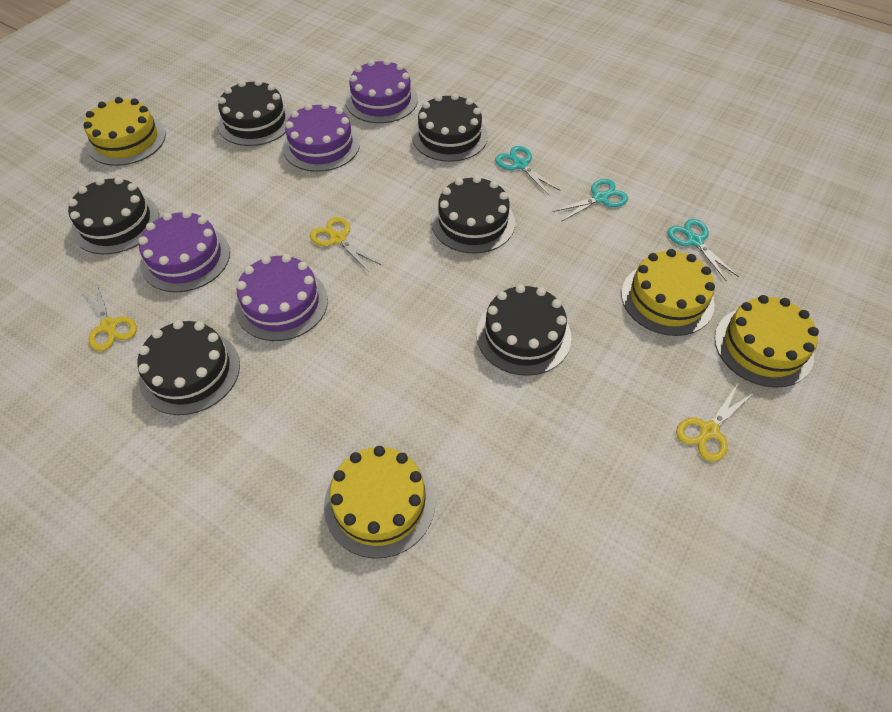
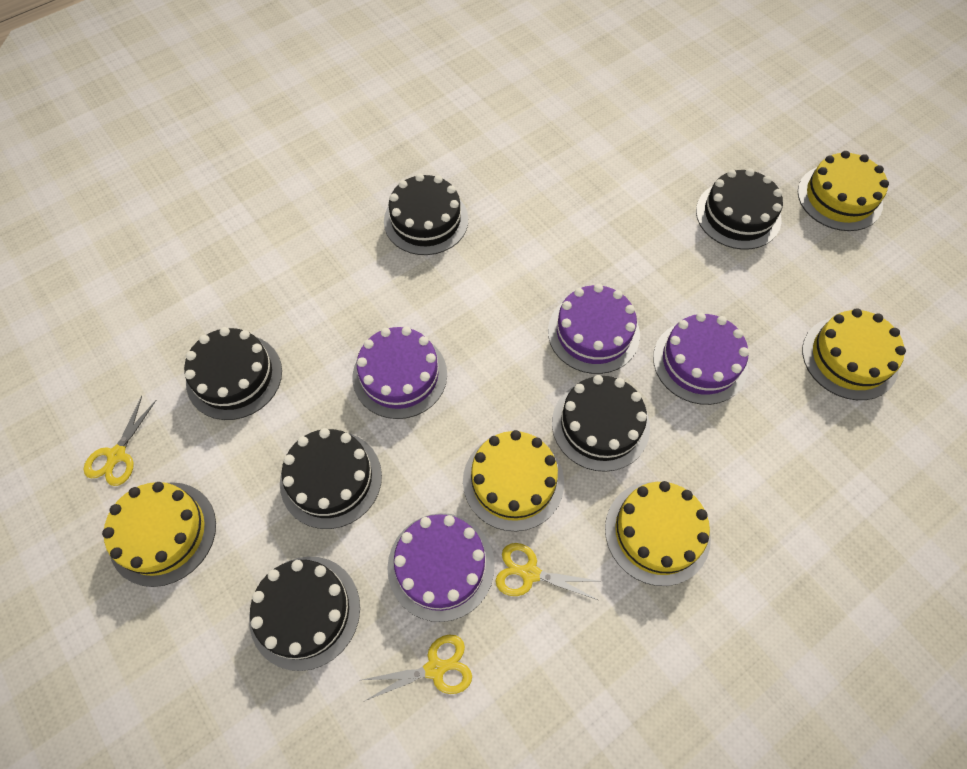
turquoise scissors: 3 -> 0
yellow cake: 4 -> 5

